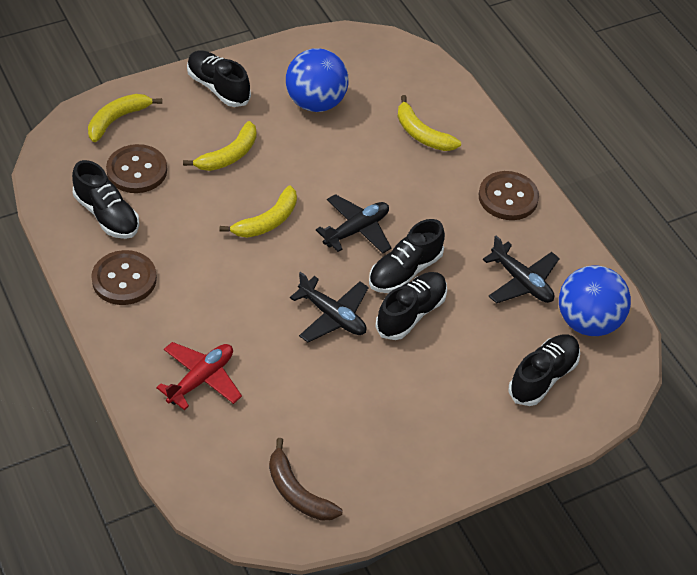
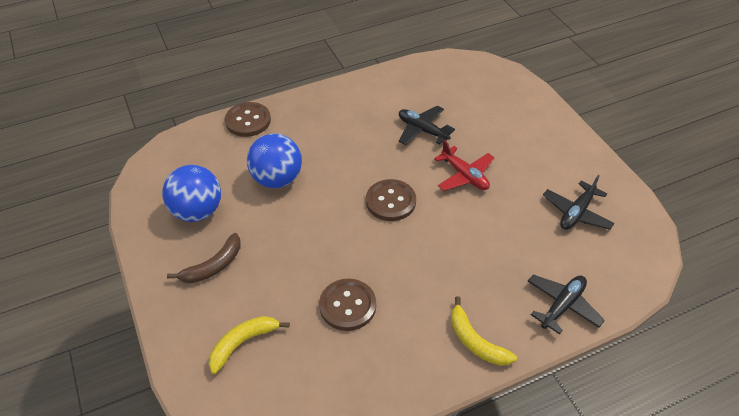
black shoe: 5 -> 0
yellow banana: 4 -> 2

